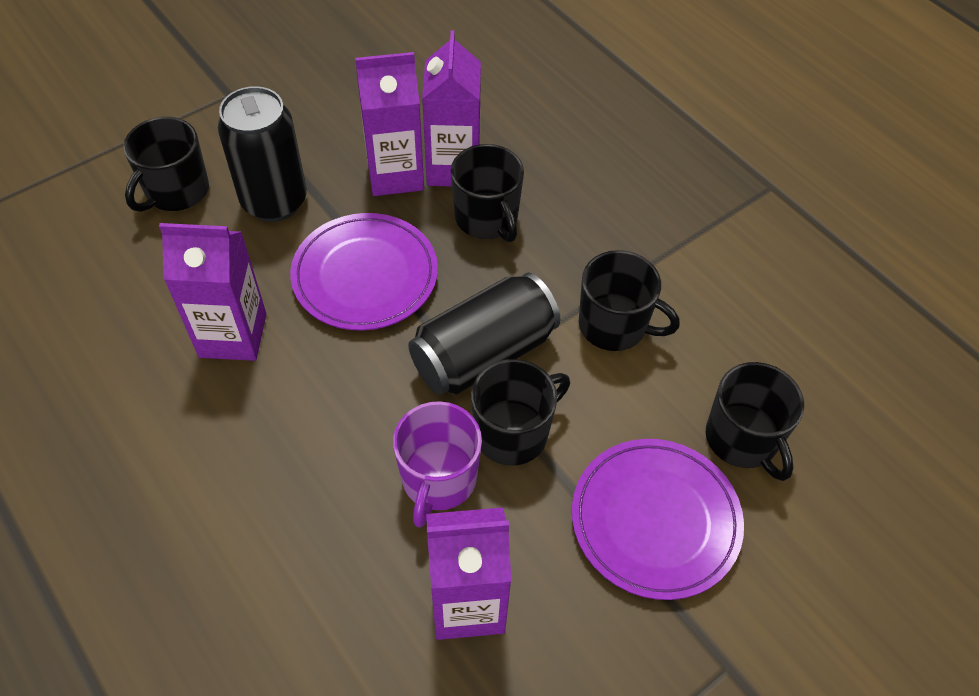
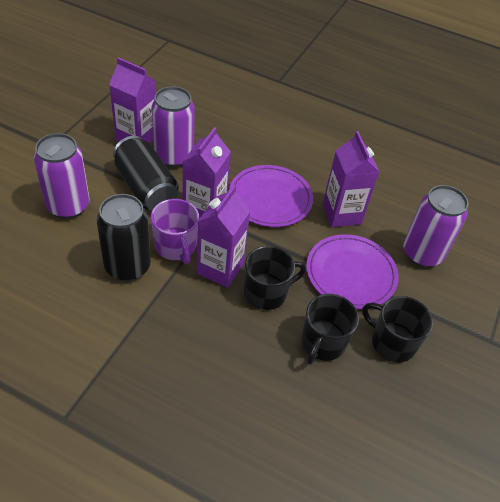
black mug: 5 -> 3
purple can: 0 -> 3

